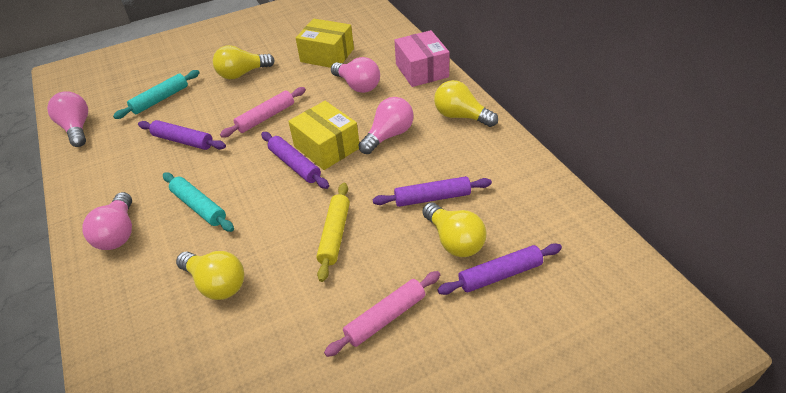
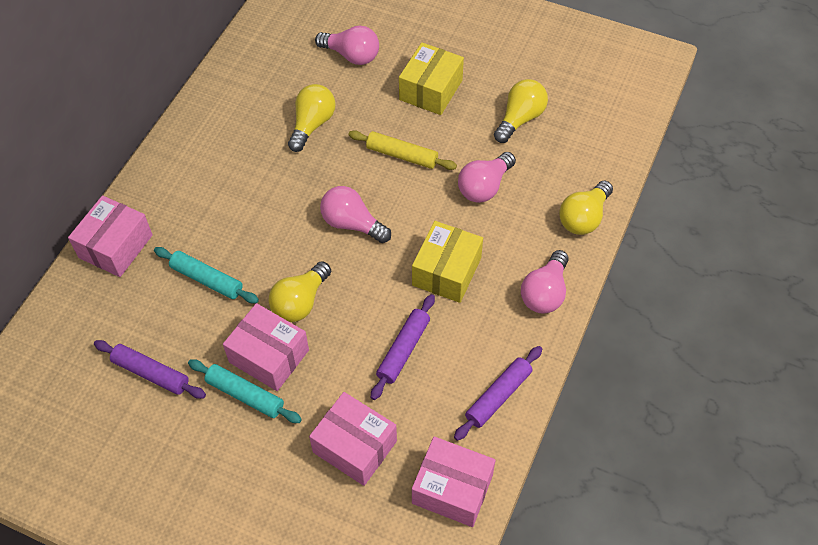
pink box: 1 -> 4
pink rolling pin: 2 -> 0
purple rolling pin: 4 -> 3

